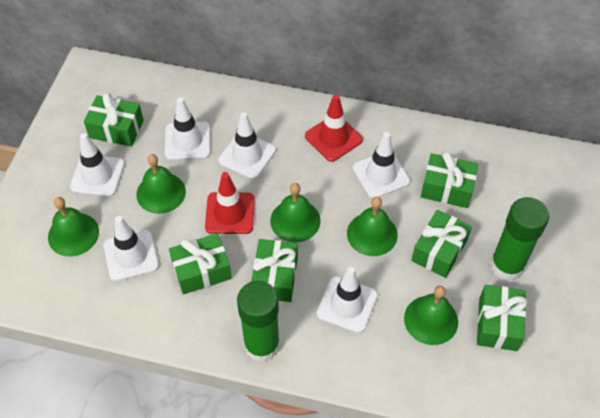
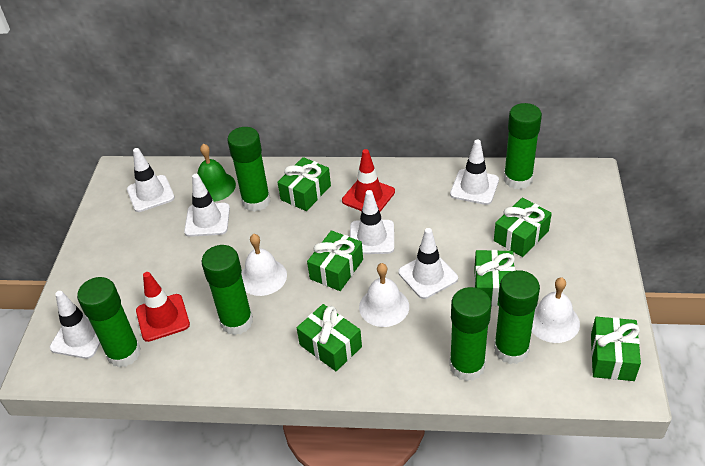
green bell: 5 -> 1
green glue stick: 2 -> 6
white bell: 0 -> 3

